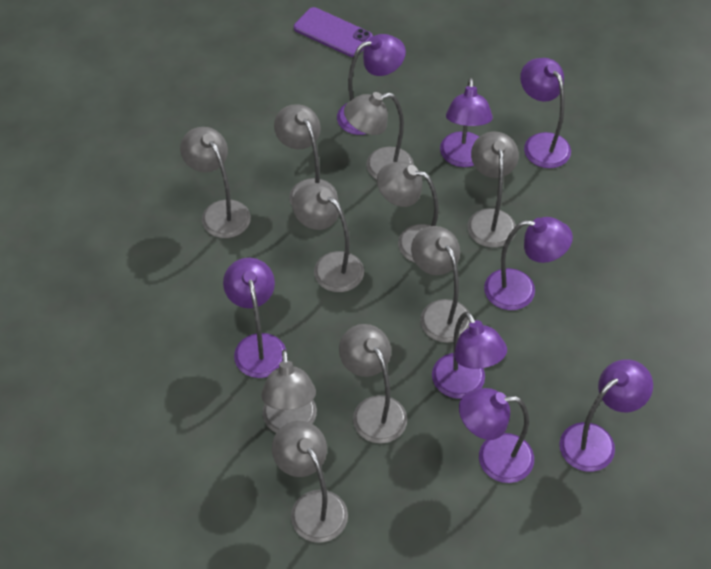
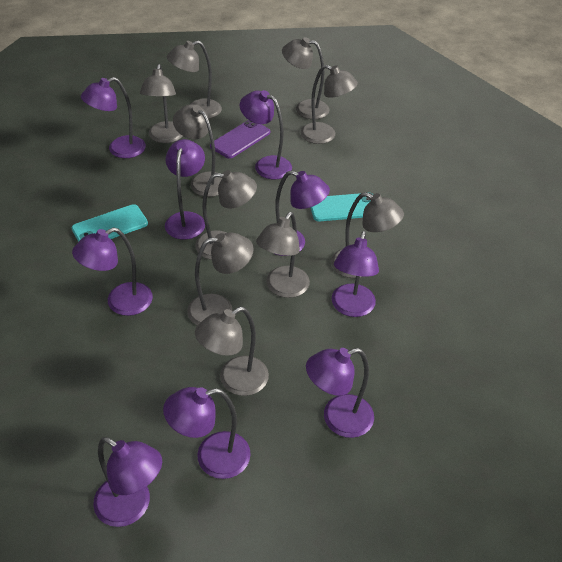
purple lamp: 8 -> 9
turquoise phone: 0 -> 2

